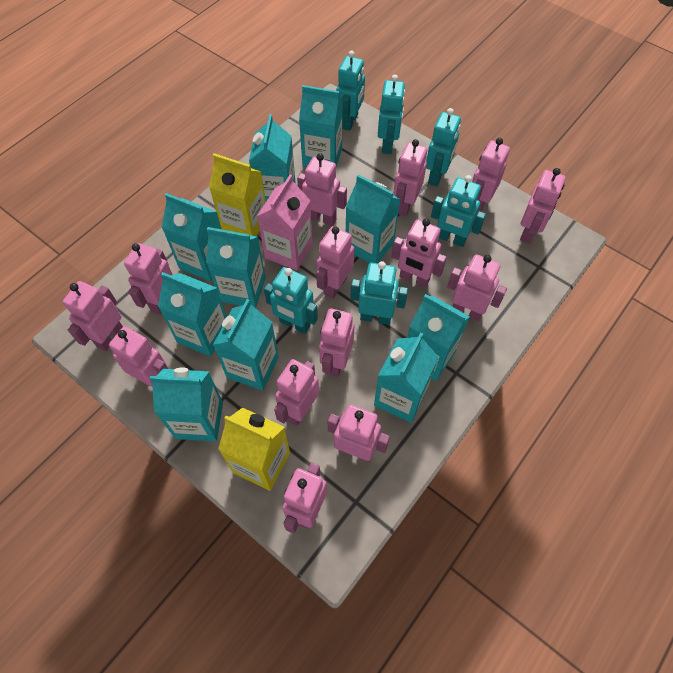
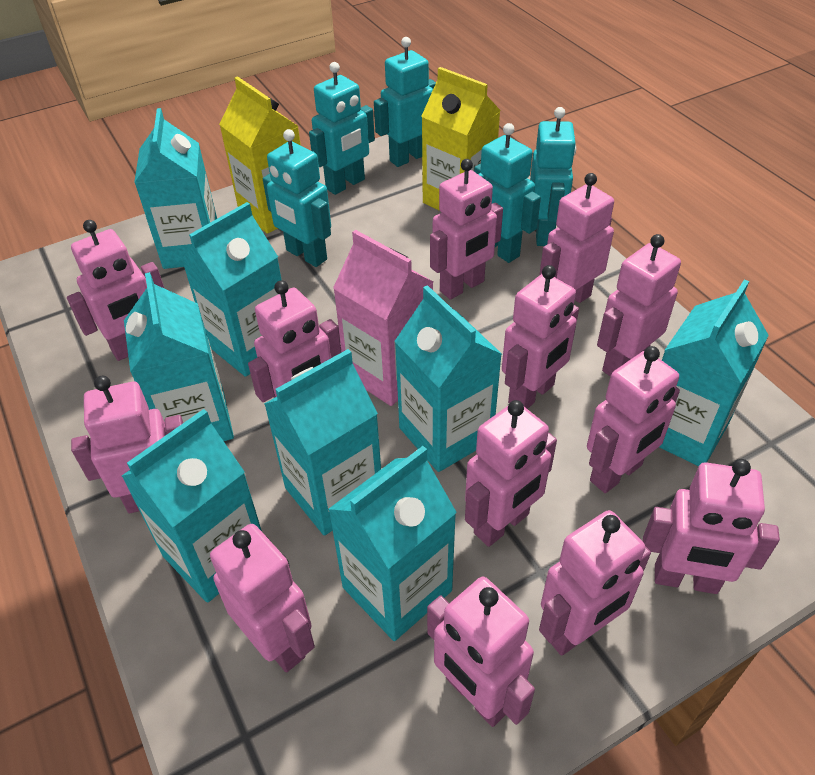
pink robot: 14 -> 13
turquoise carton: 10 -> 8
turquoise robot: 6 -> 5

